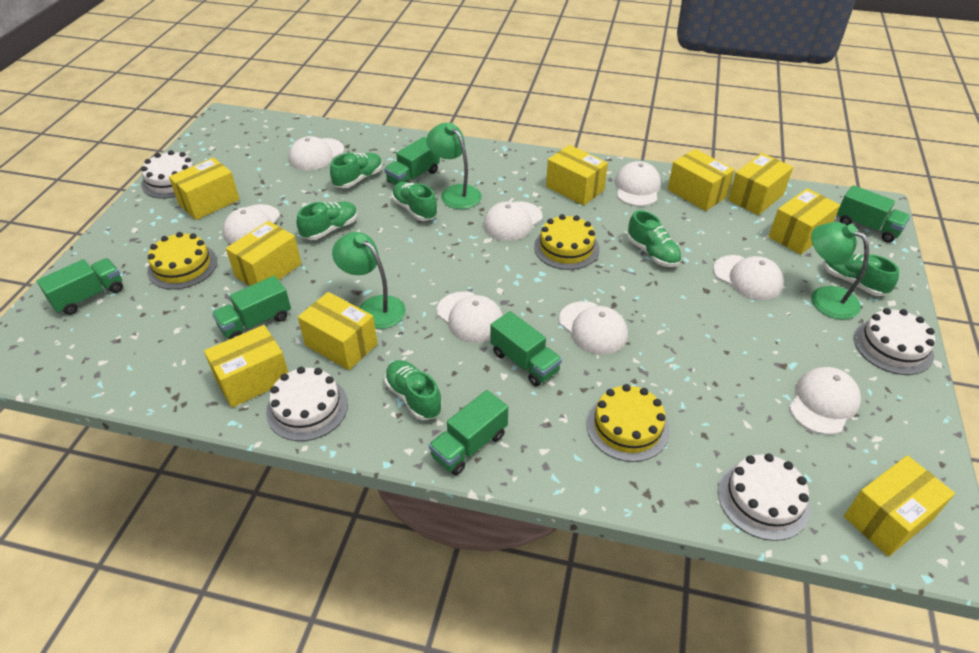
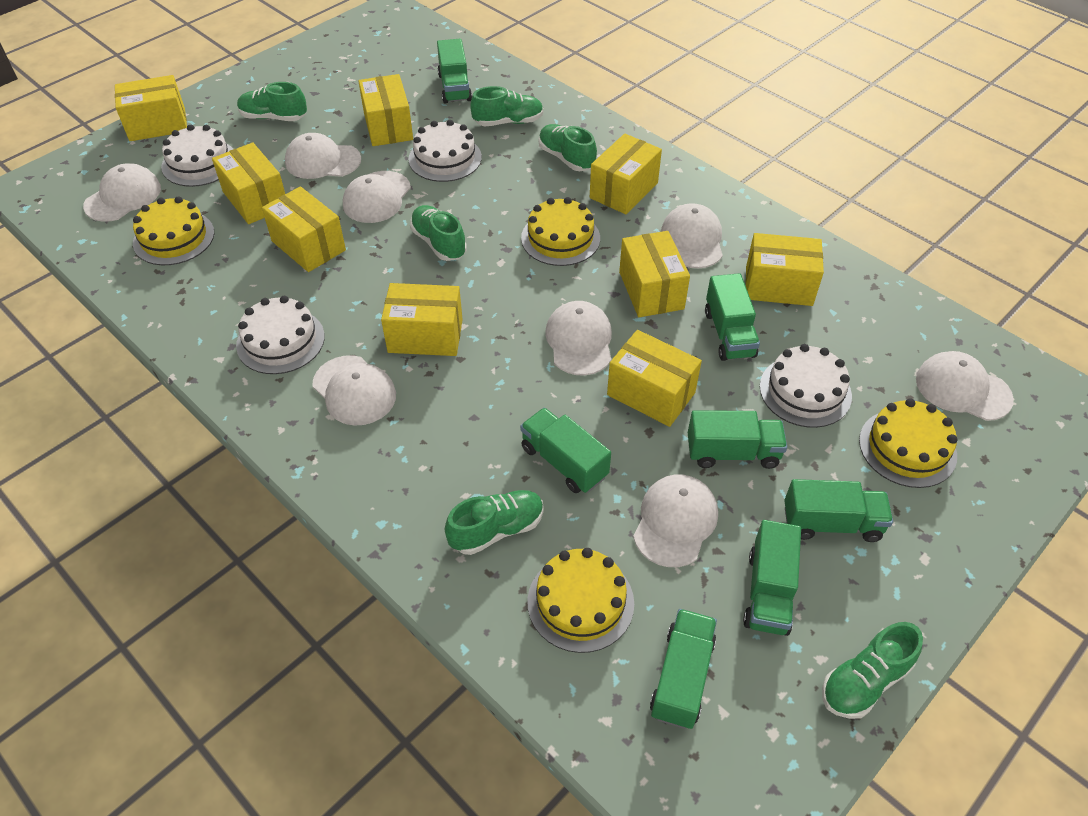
green lamp: 3 -> 0
green truck: 6 -> 7
yellow cake: 3 -> 4

